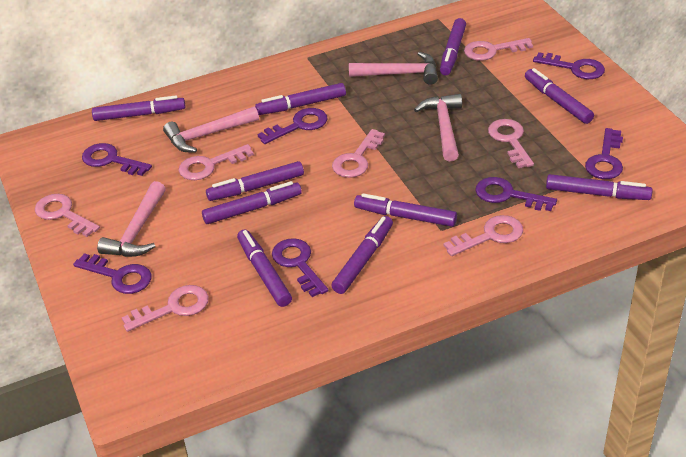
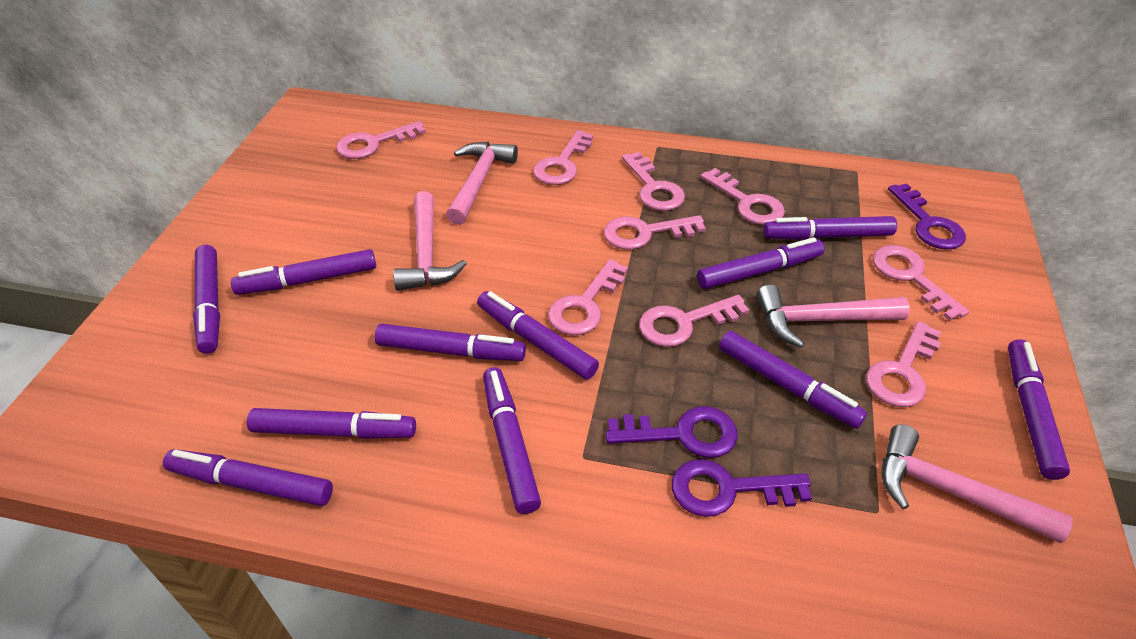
pink key: 7 -> 9
purple key: 7 -> 3
purple marker: 10 -> 11

